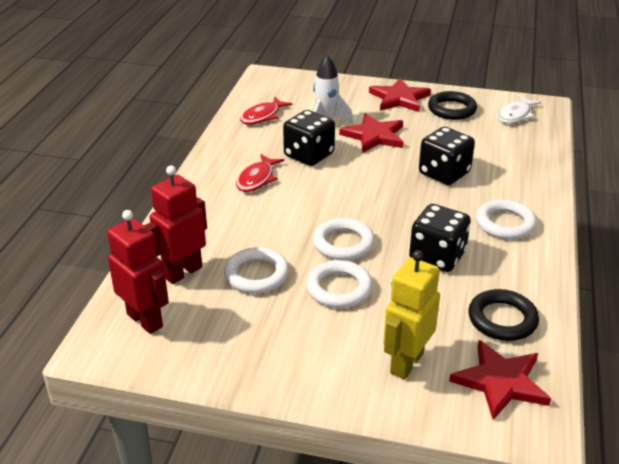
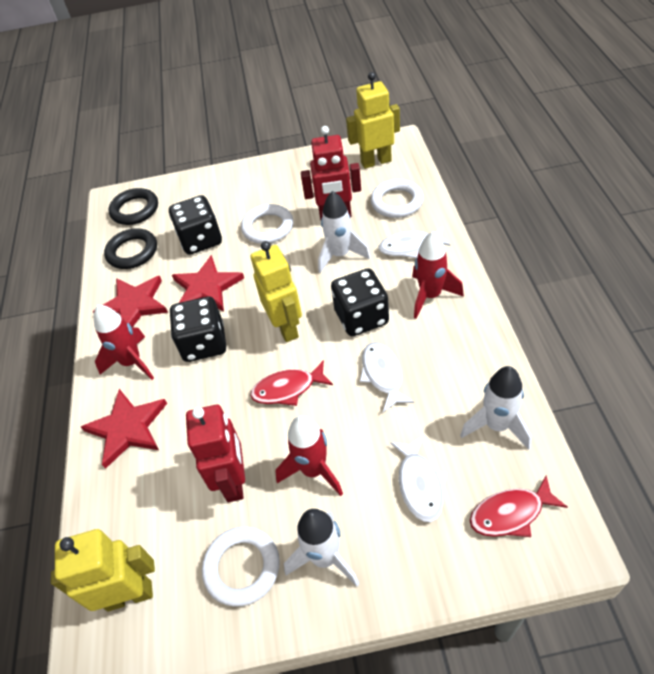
red rocket: 0 -> 3
white fish: 1 -> 3
white ring: 4 -> 3
white rocket: 1 -> 3
yellow robot: 1 -> 3

